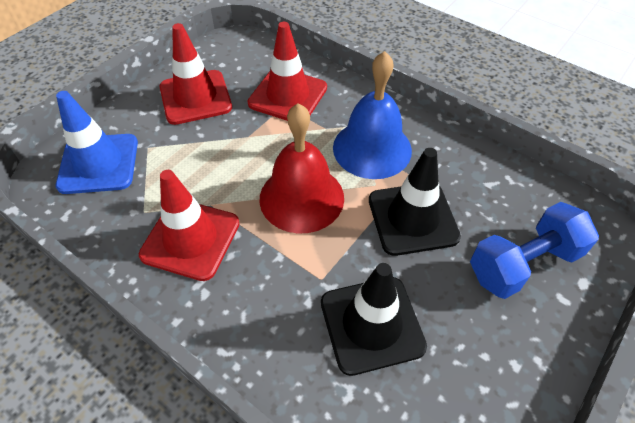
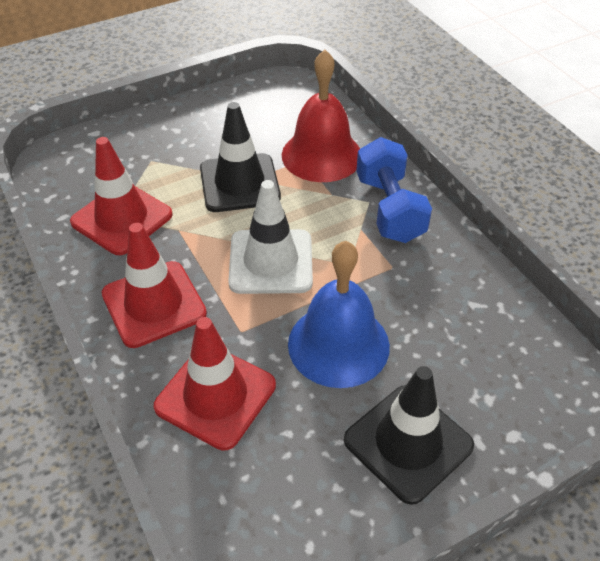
blue traffic cone: 1 -> 0
white traffic cone: 0 -> 1

